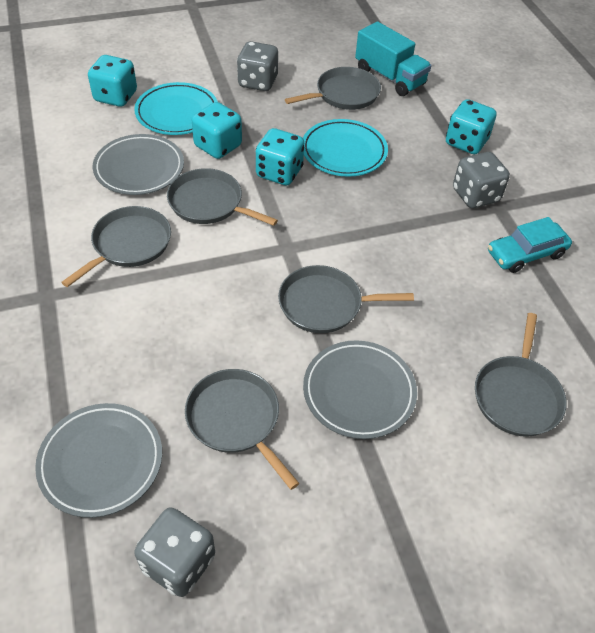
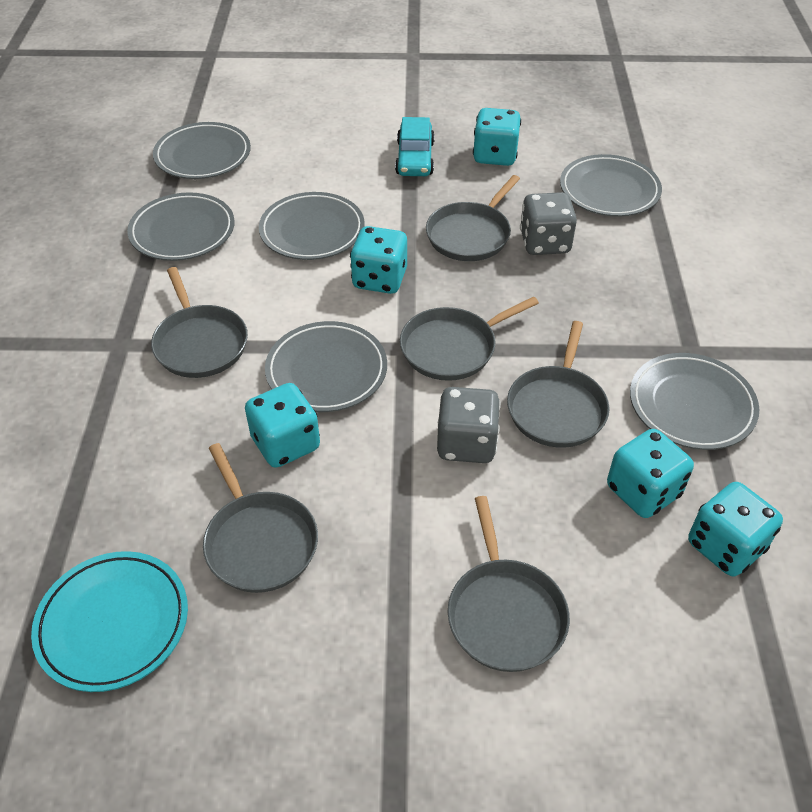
grey dice: 3 -> 2
grey plate: 3 -> 6
turquoise dice: 4 -> 5
turquoise plate: 2 -> 1
turquoise truck: 1 -> 0

